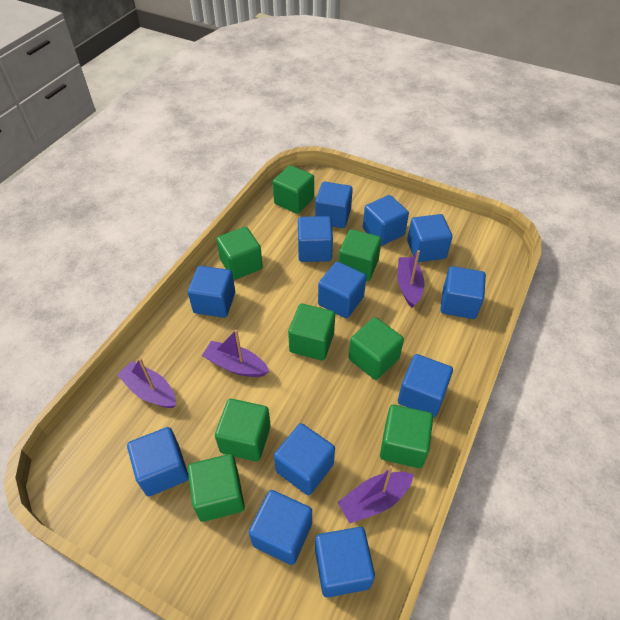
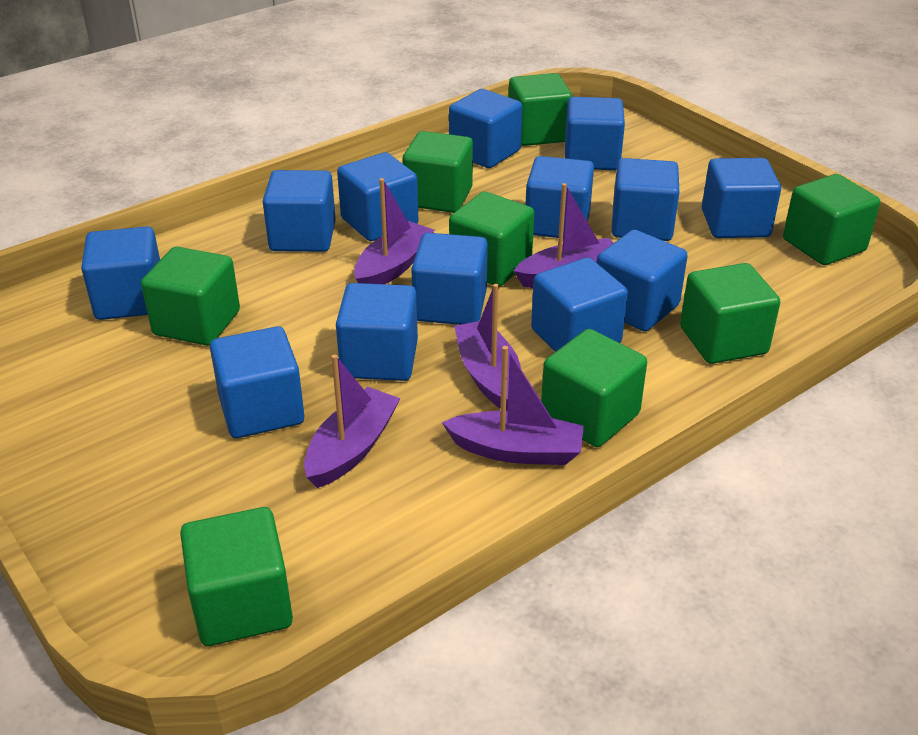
blue cube: 12 -> 13
purple boat: 4 -> 5

